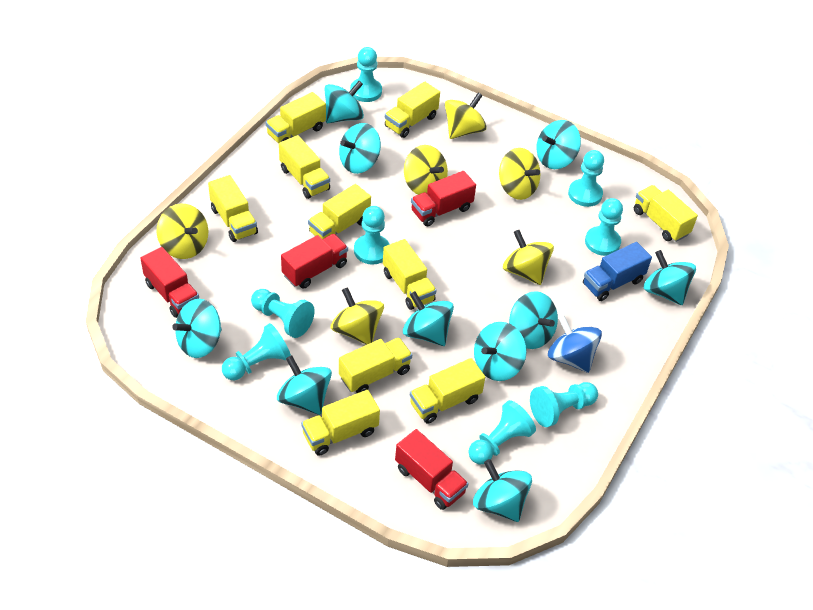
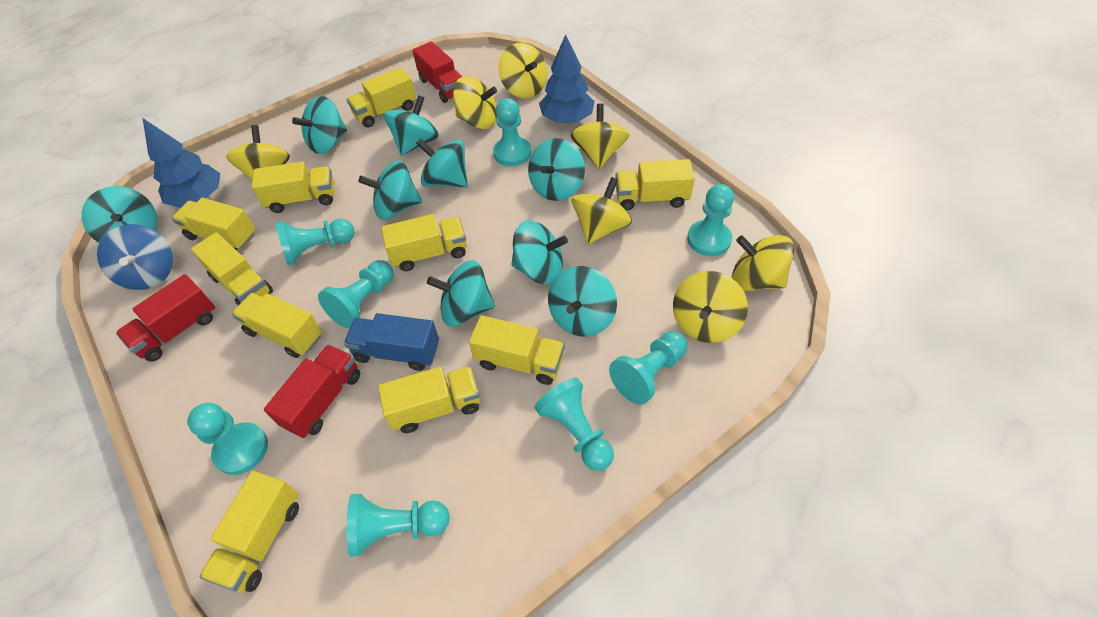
blue tree: 0 -> 2
red truck: 4 -> 3
turquoise spinning top: 10 -> 9
yellow spinning top: 6 -> 7

